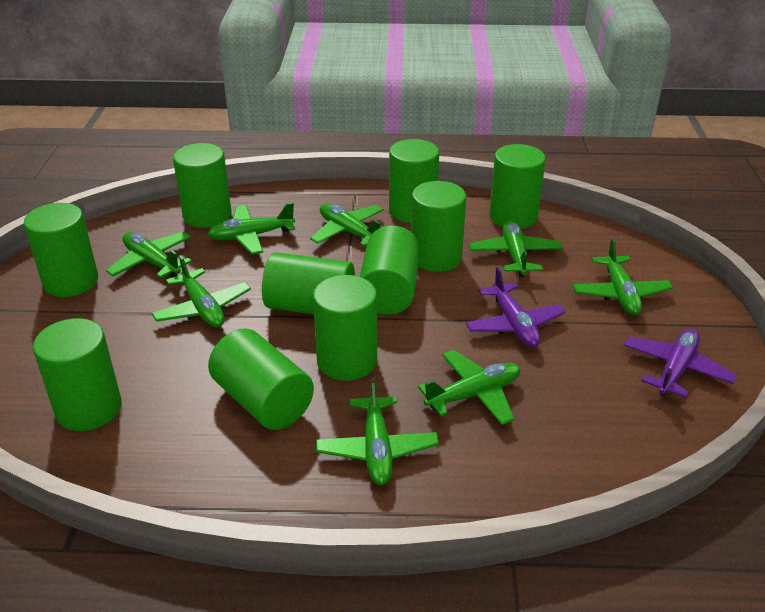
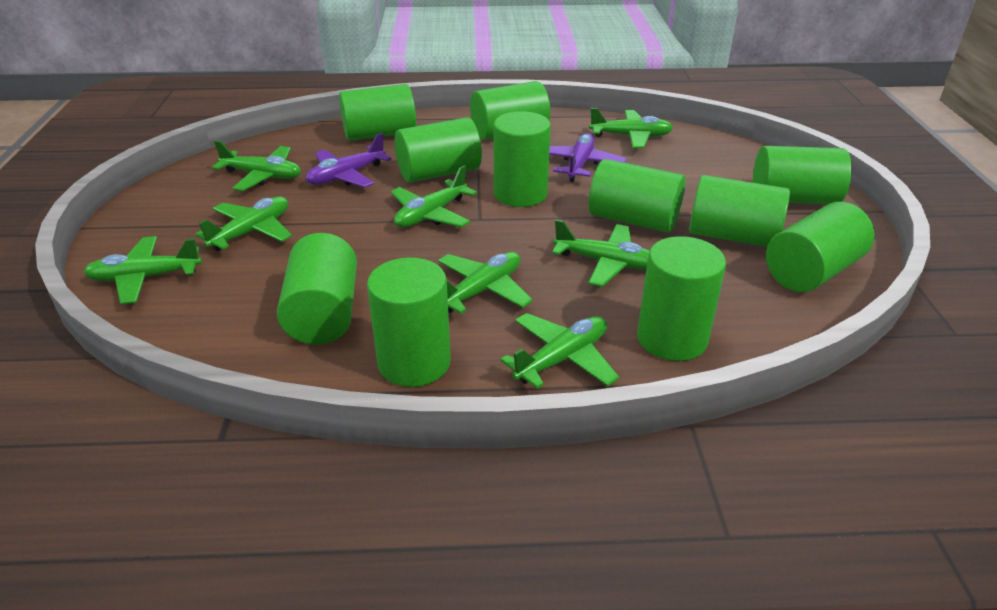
green cylinder: 10 -> 11

